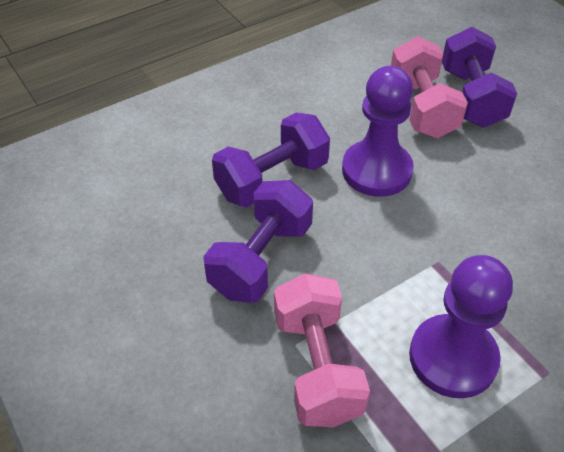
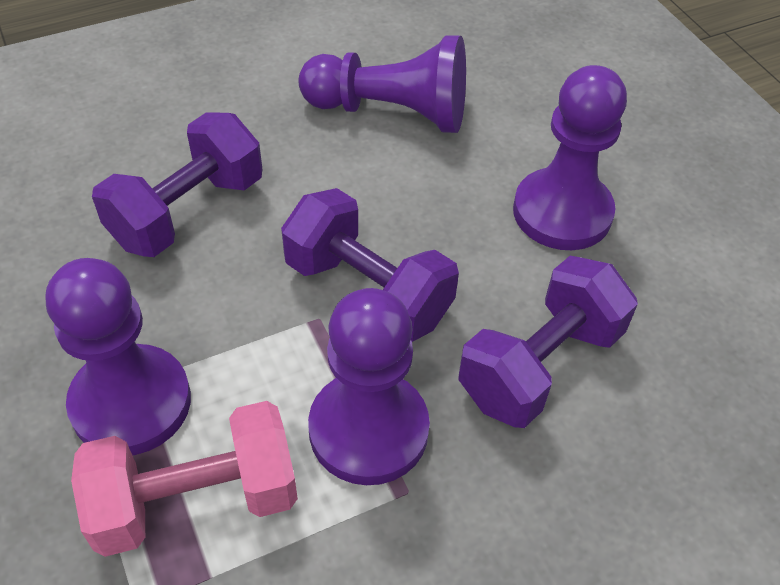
pink dumbbell: 2 -> 1
purple pawn: 2 -> 4

